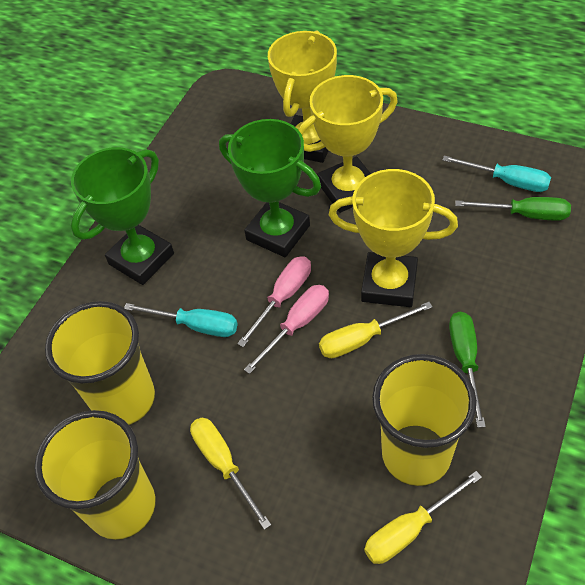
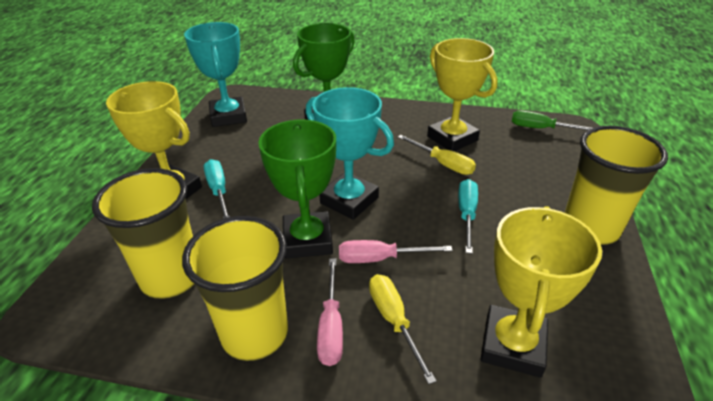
green screwdriver: 2 -> 1
turquoise trophy: 0 -> 2
yellow screwdriver: 3 -> 2

